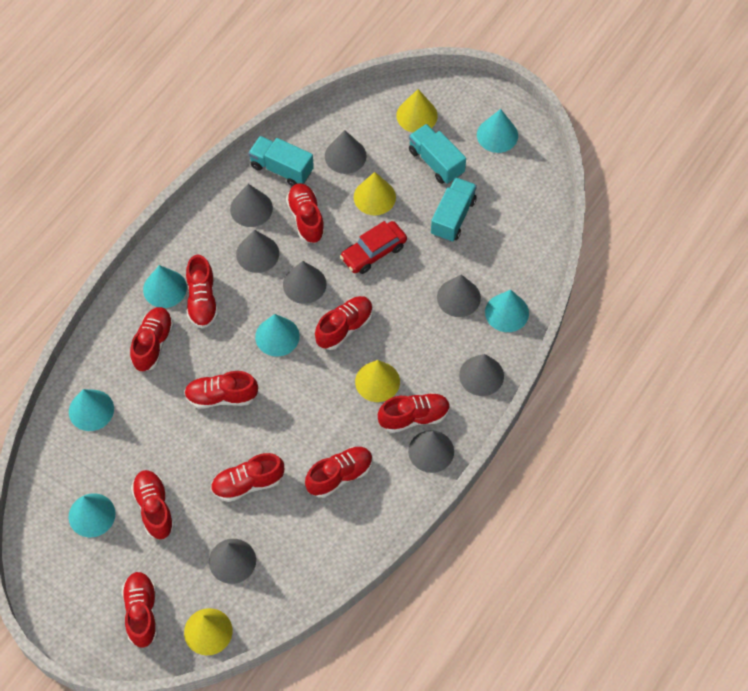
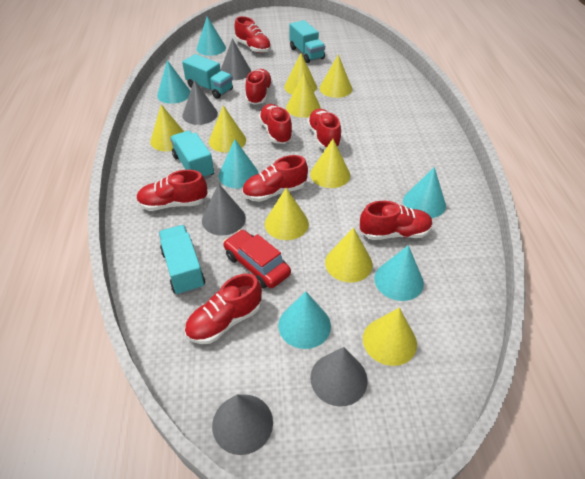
grey cone: 8 -> 5
red shoe: 10 -> 8
turquoise truck: 3 -> 4
yellow cone: 4 -> 9

